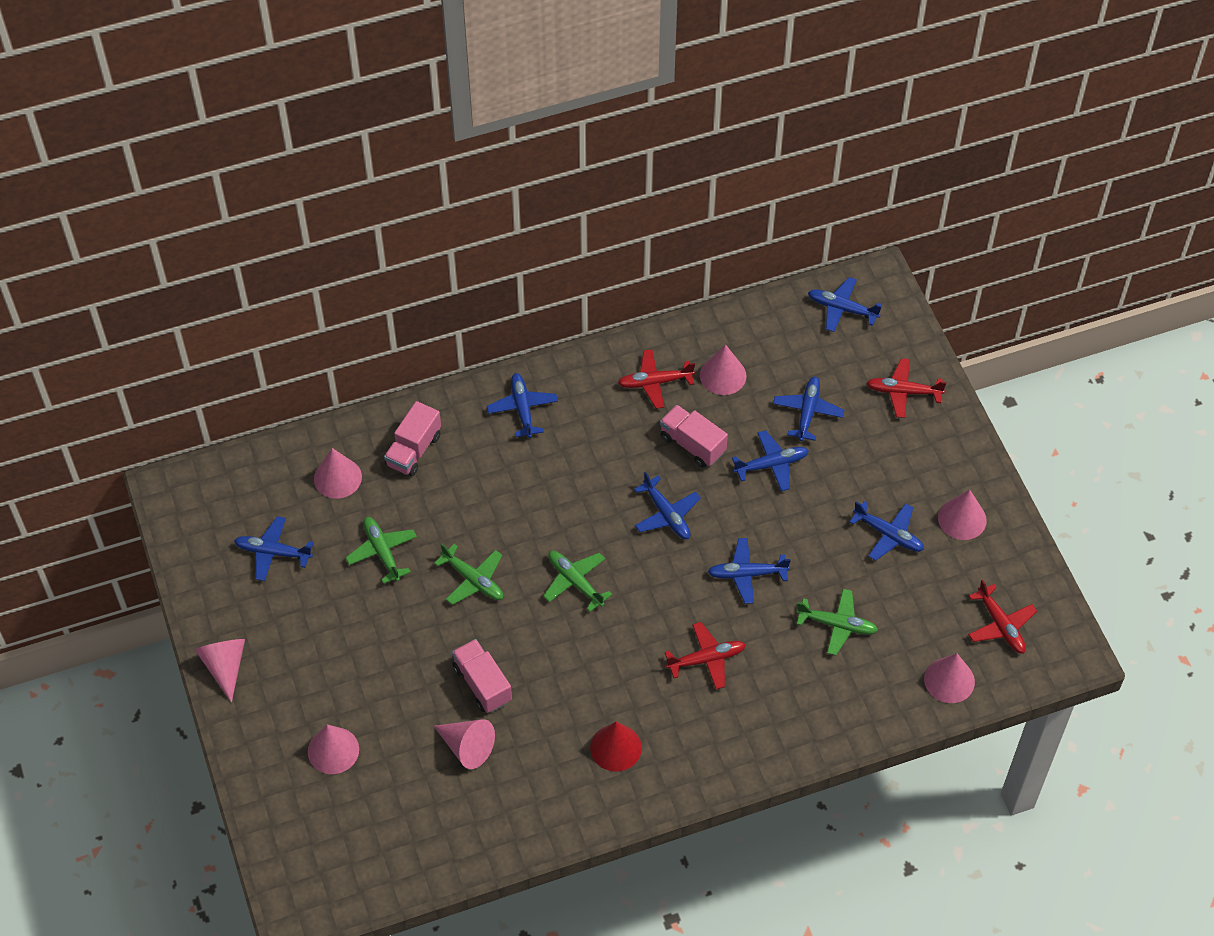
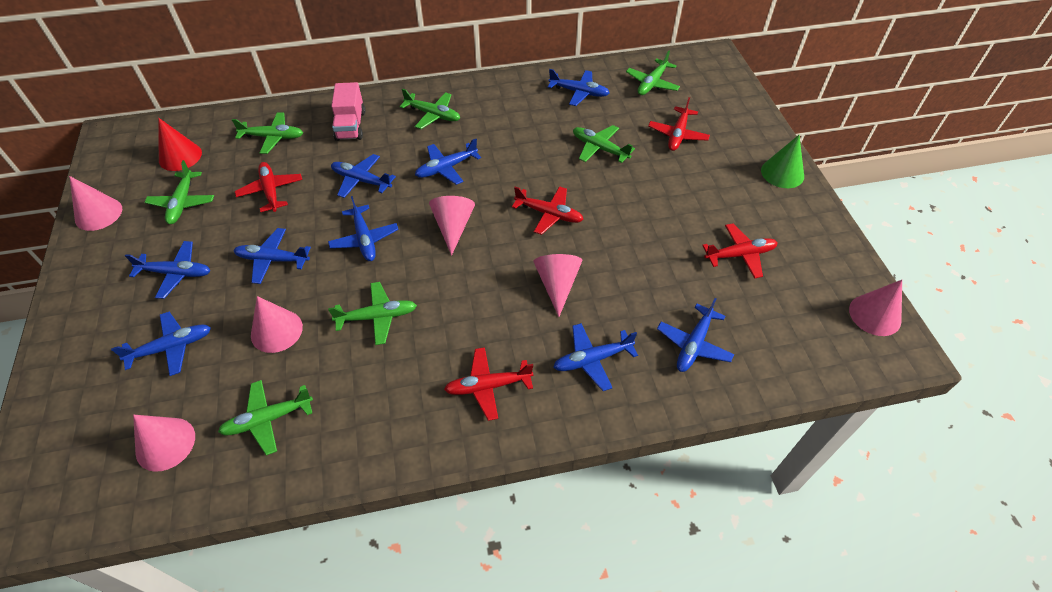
blue plane: 8 -> 9
green cone: 0 -> 1
green plane: 4 -> 7
pink cone: 7 -> 6
pink truck: 3 -> 1
red plane: 4 -> 5

